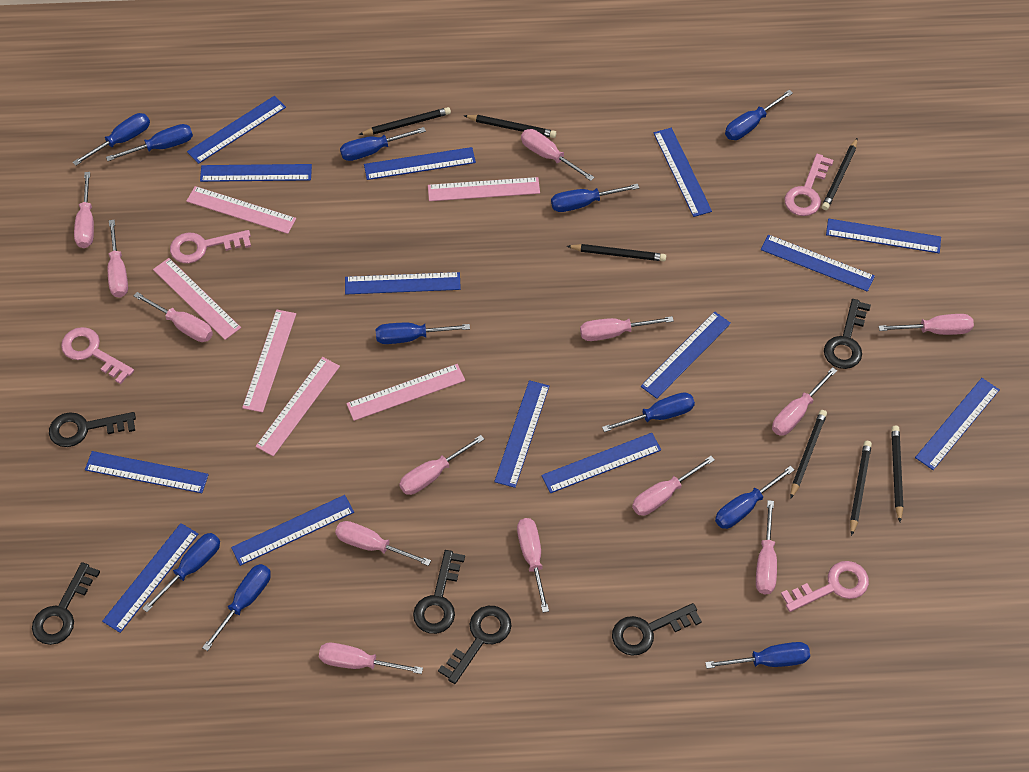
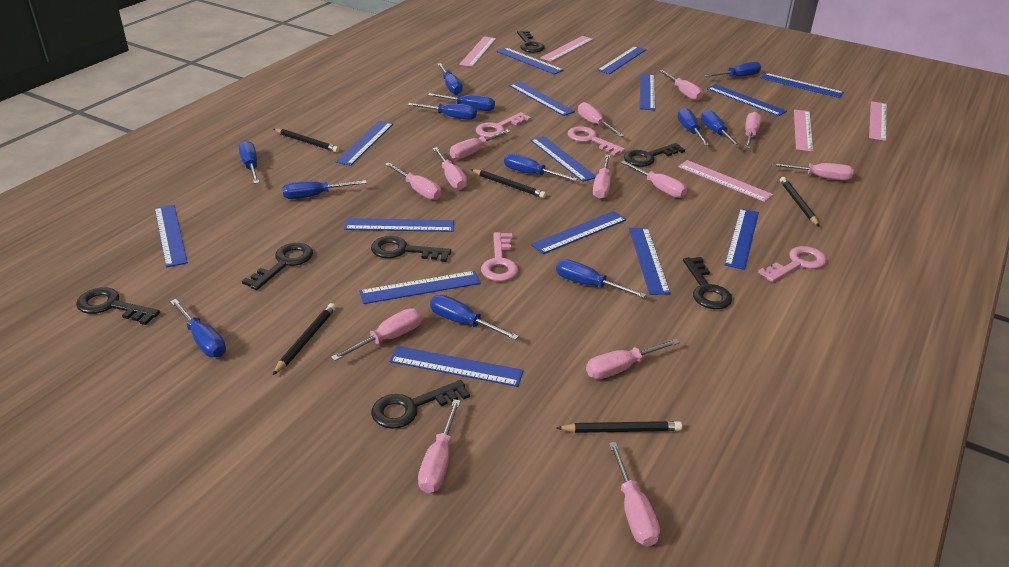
black key: 6 -> 7
black pencil: 7 -> 5
blue ruler: 14 -> 15
blue screwdriver: 11 -> 12
pink ruler: 6 -> 5

